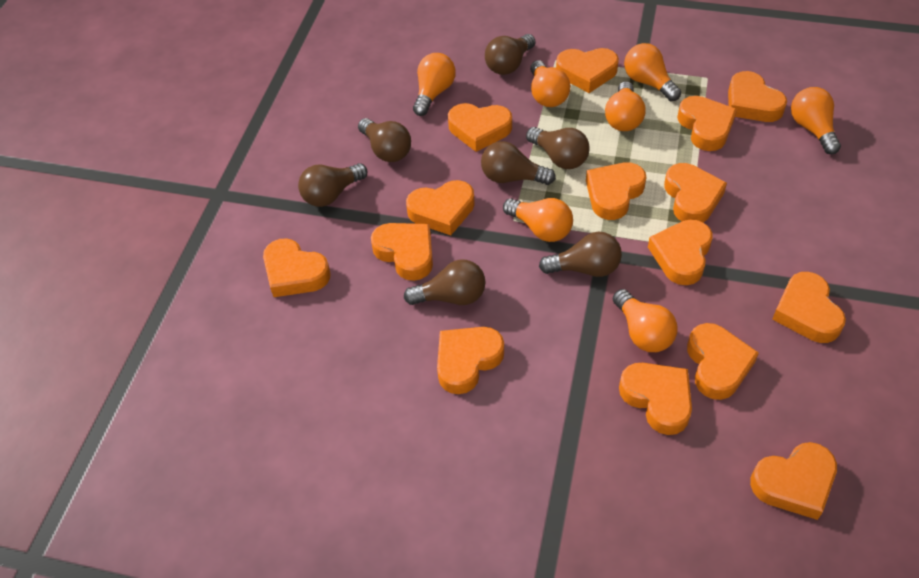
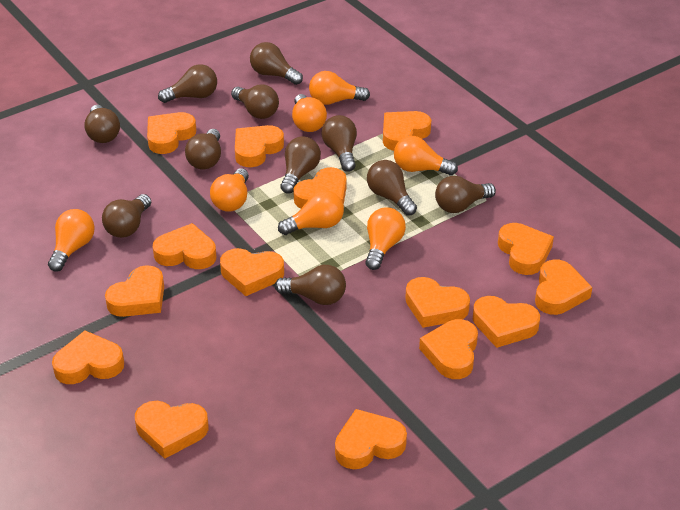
brown light bulb: 7 -> 11

